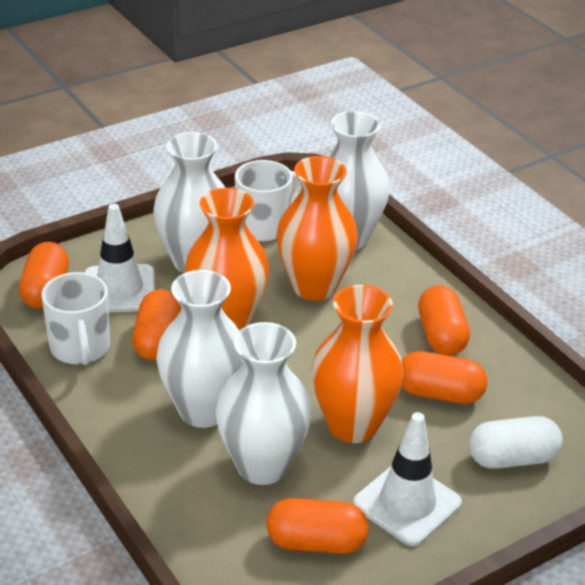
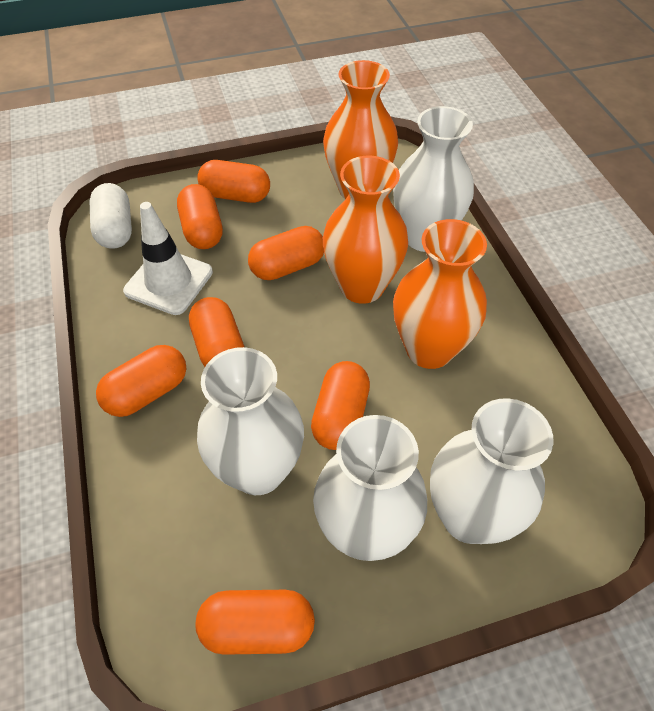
orange capsule: 5 -> 7
white mug: 2 -> 0
white traffic cone: 2 -> 1

